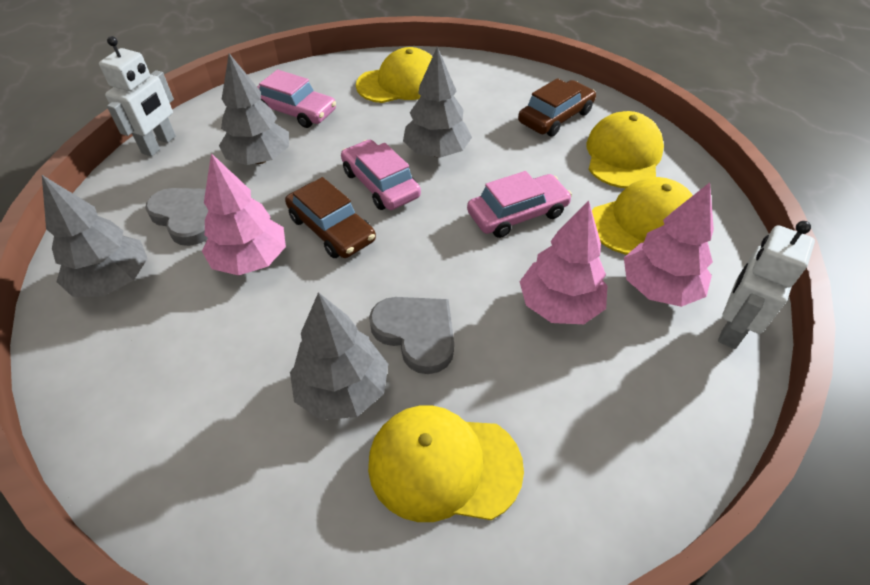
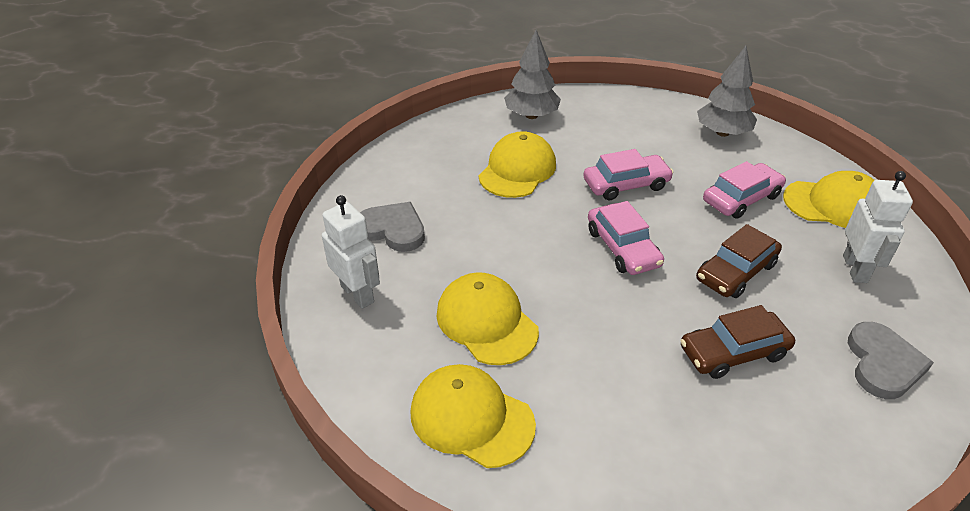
grey tree: 4 -> 2
pink tree: 3 -> 0

